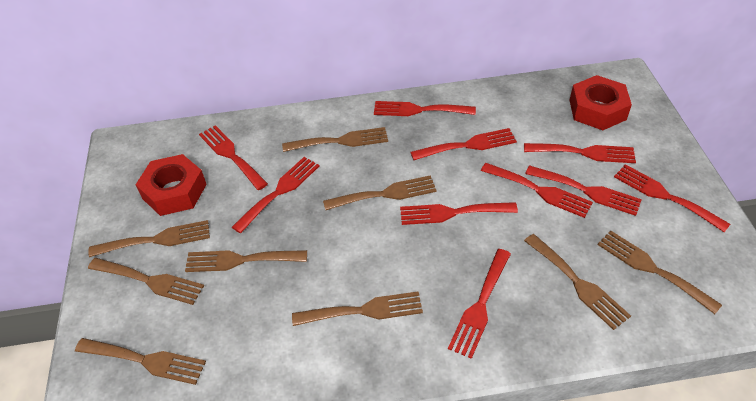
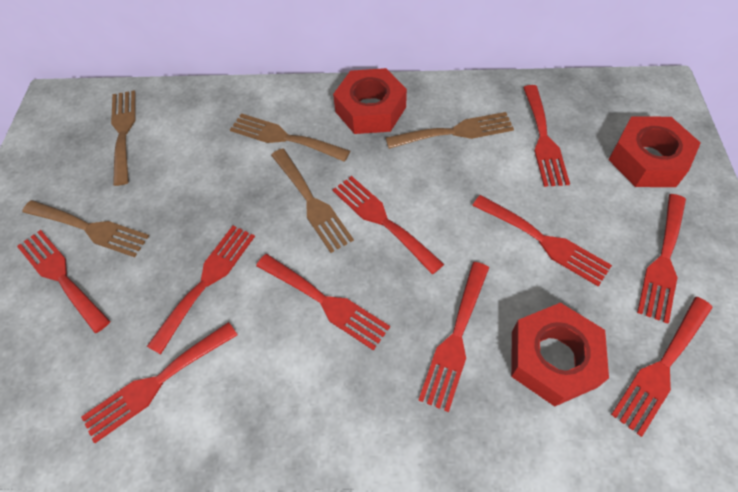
brown fork: 9 -> 5
red nut: 2 -> 3

